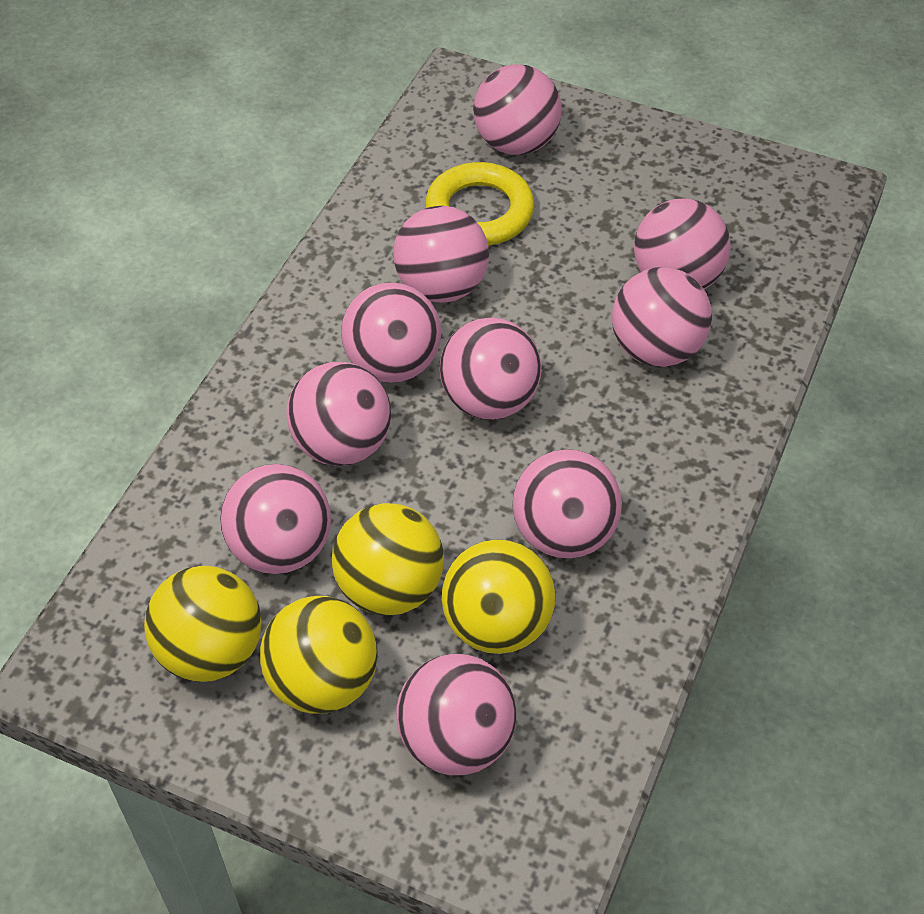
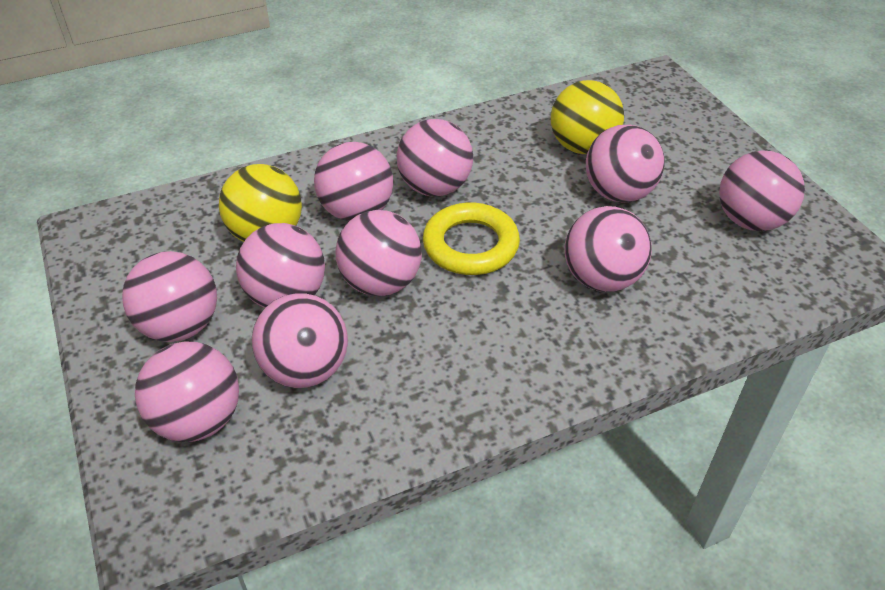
yellow ball: 4 -> 2

